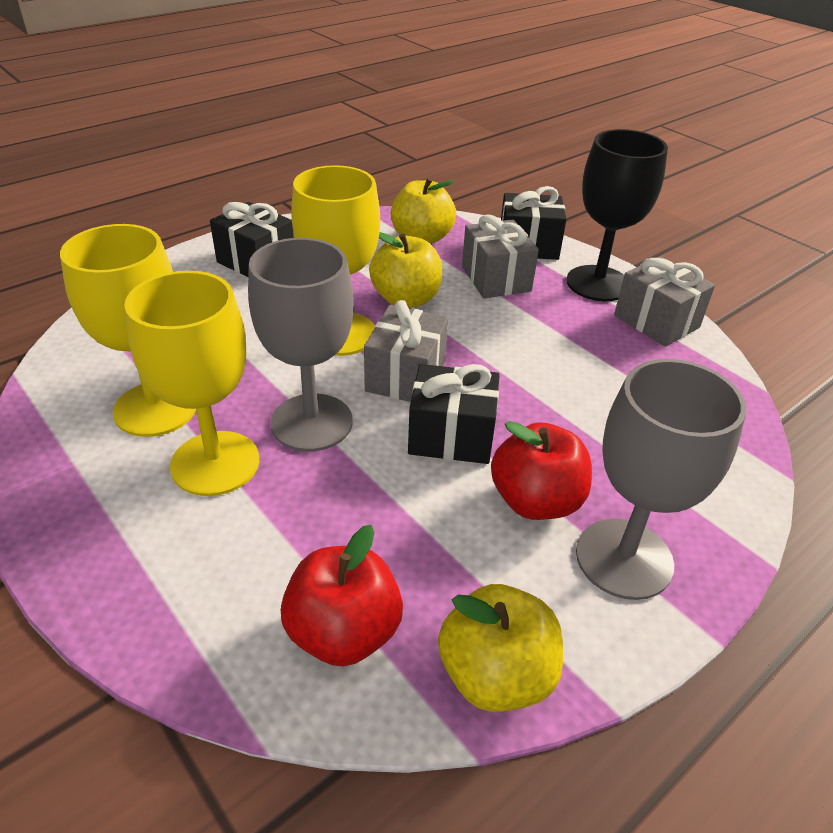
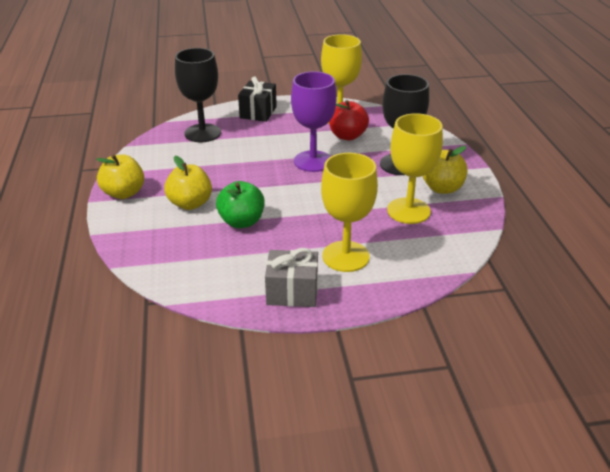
black gift: 3 -> 1
black goblet: 1 -> 2
green apple: 0 -> 1
grey gift: 3 -> 1
grey goblet: 2 -> 0
purple goblet: 0 -> 1
red apple: 2 -> 1

